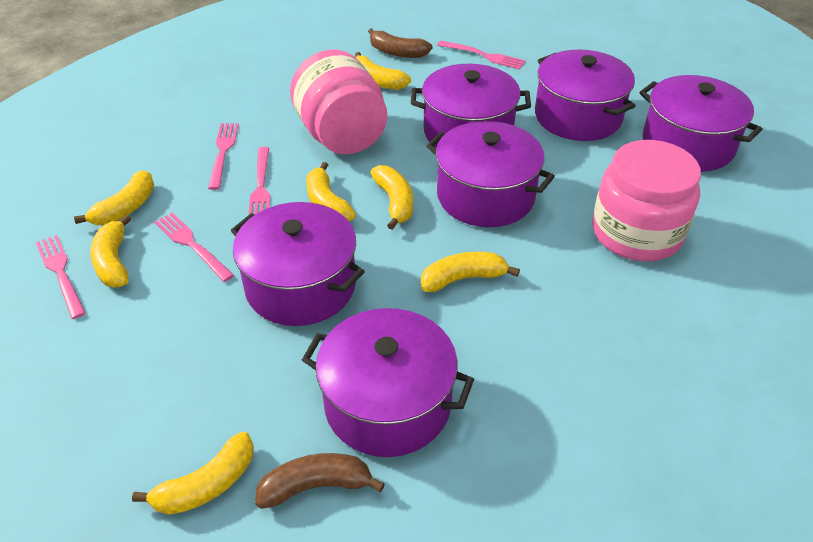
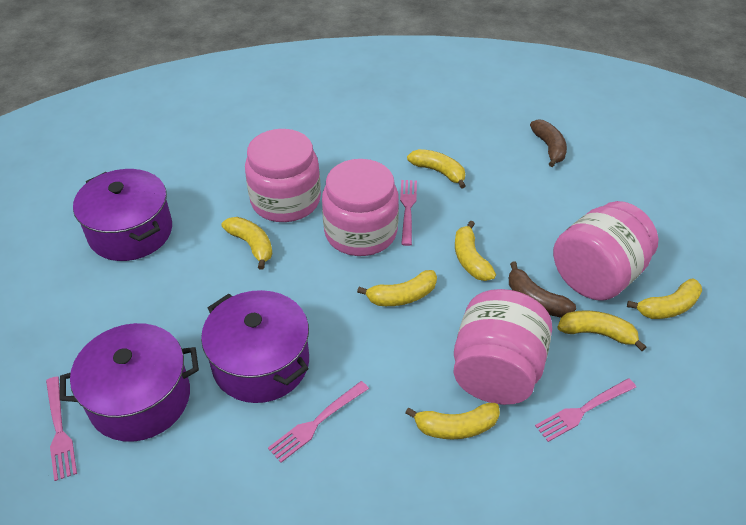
pink fork: 5 -> 4
pink jar: 2 -> 4
purple pot: 6 -> 3

